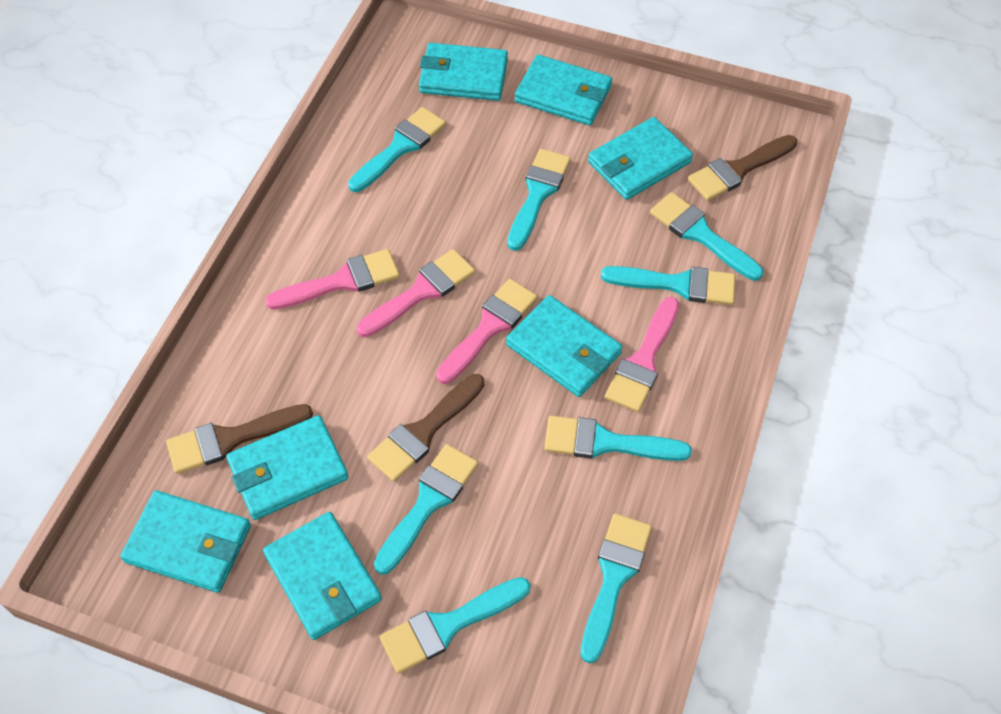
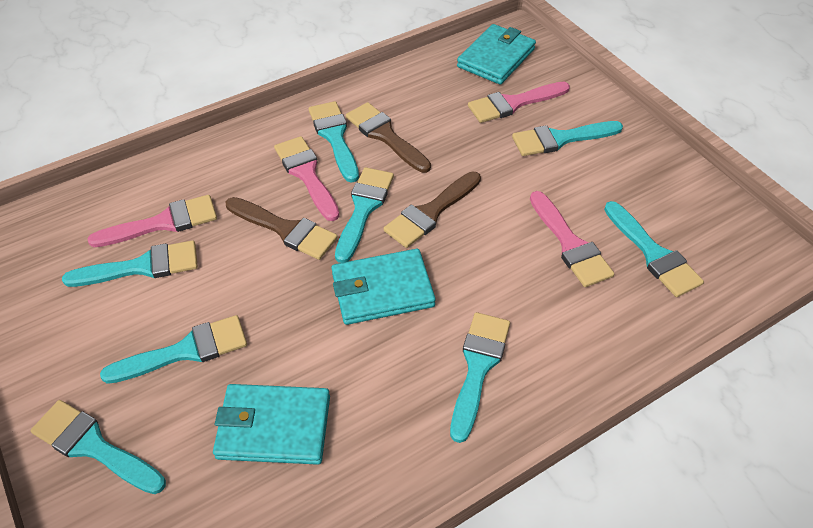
turquoise wallet: 7 -> 3

